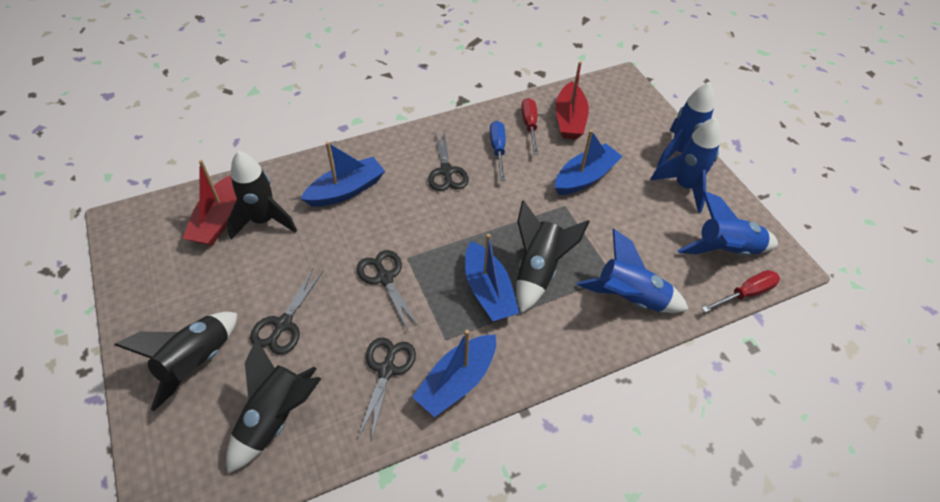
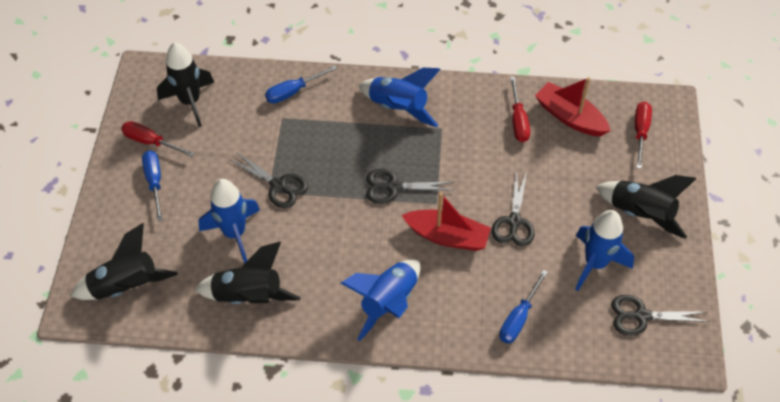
blue boat: 4 -> 0
blue screwdriver: 1 -> 3
red screwdriver: 2 -> 3

